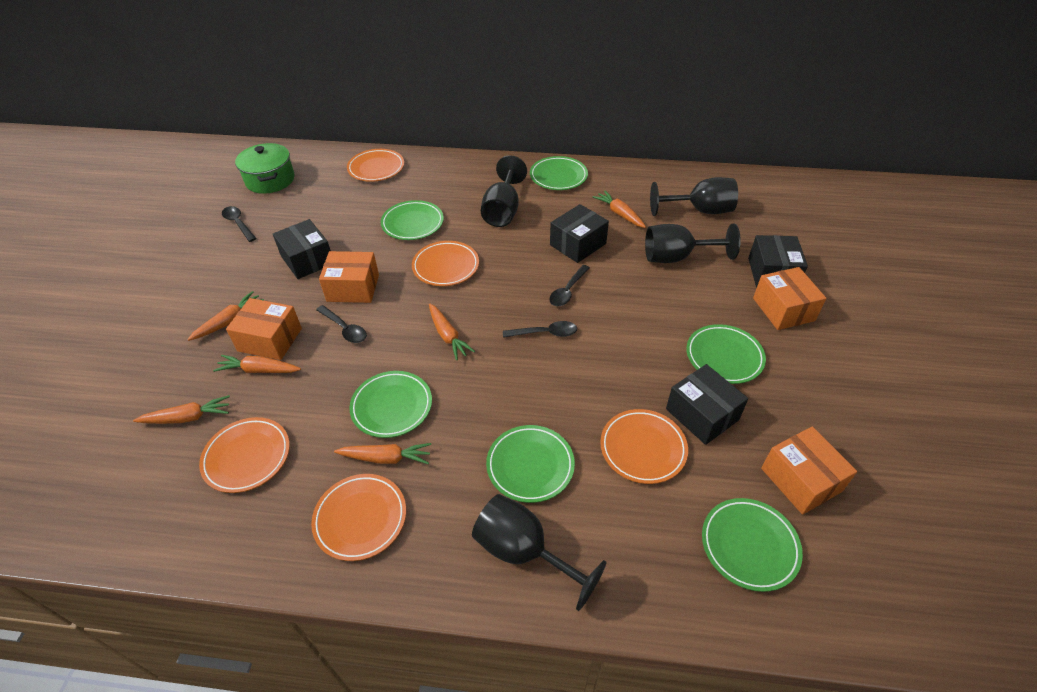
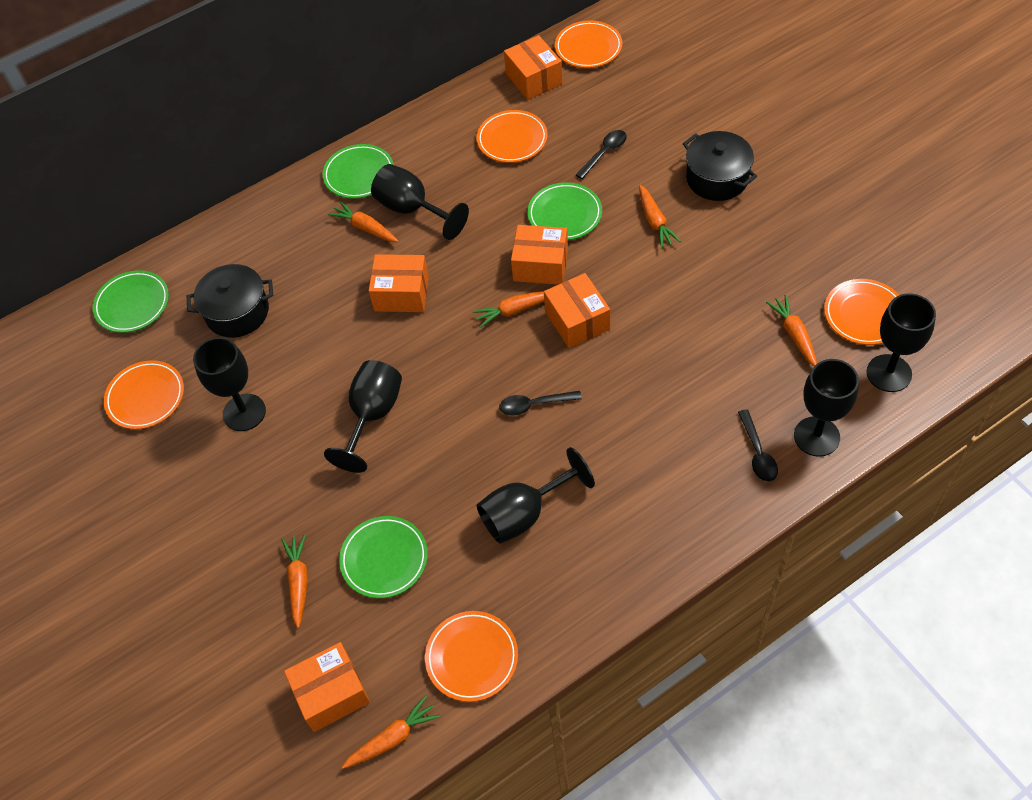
black box: 4 -> 0
black goblet: 4 -> 6
black pot: 0 -> 2
black spoon: 4 -> 3
green plate: 6 -> 4
green pot: 1 -> 0
orange box: 4 -> 5

